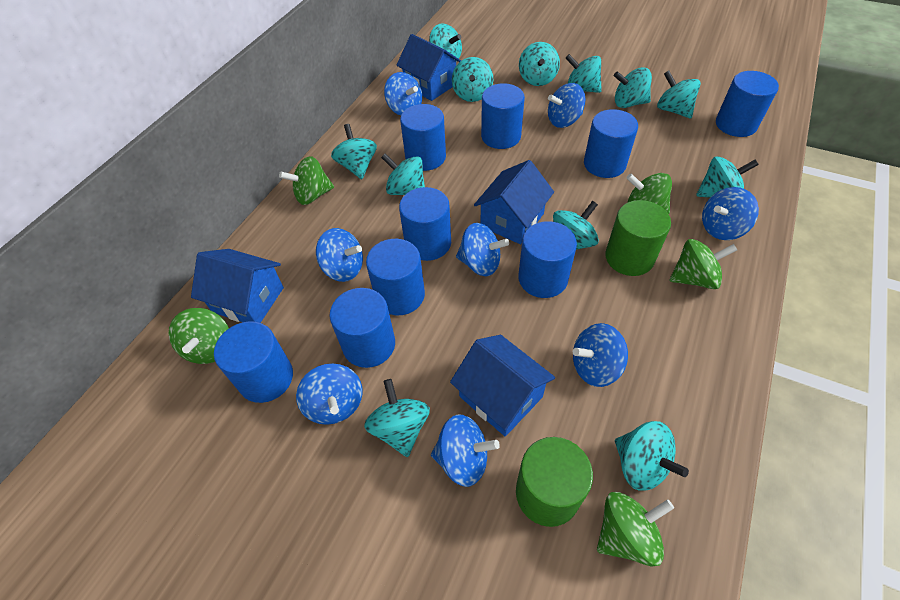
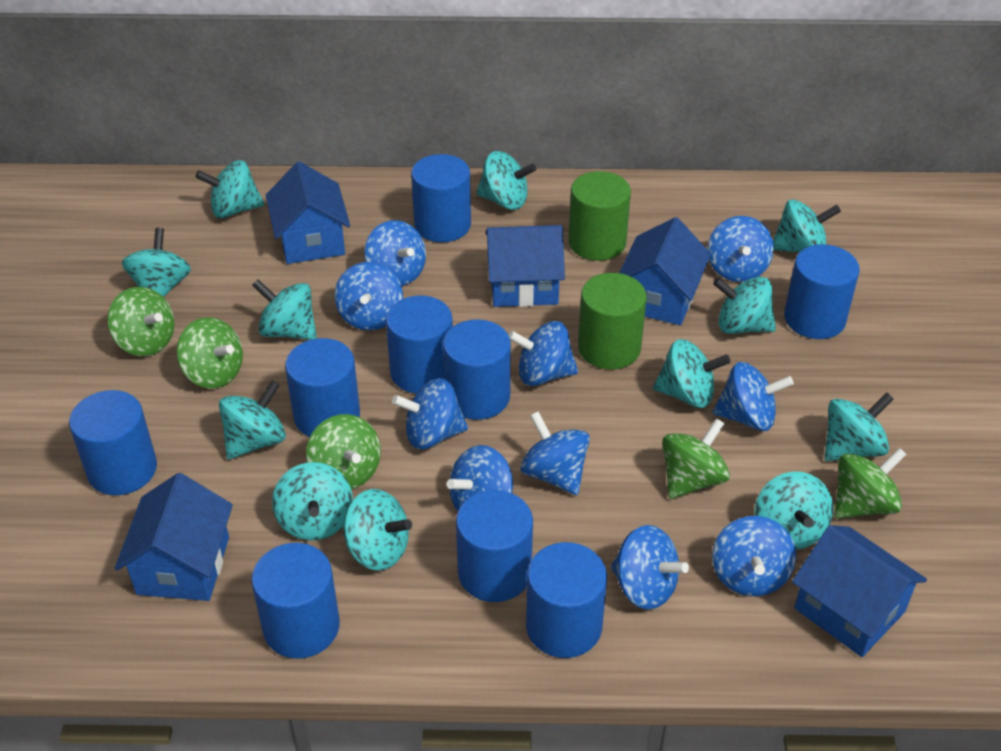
blue house: 4 -> 5
blue spinning top: 8 -> 10

